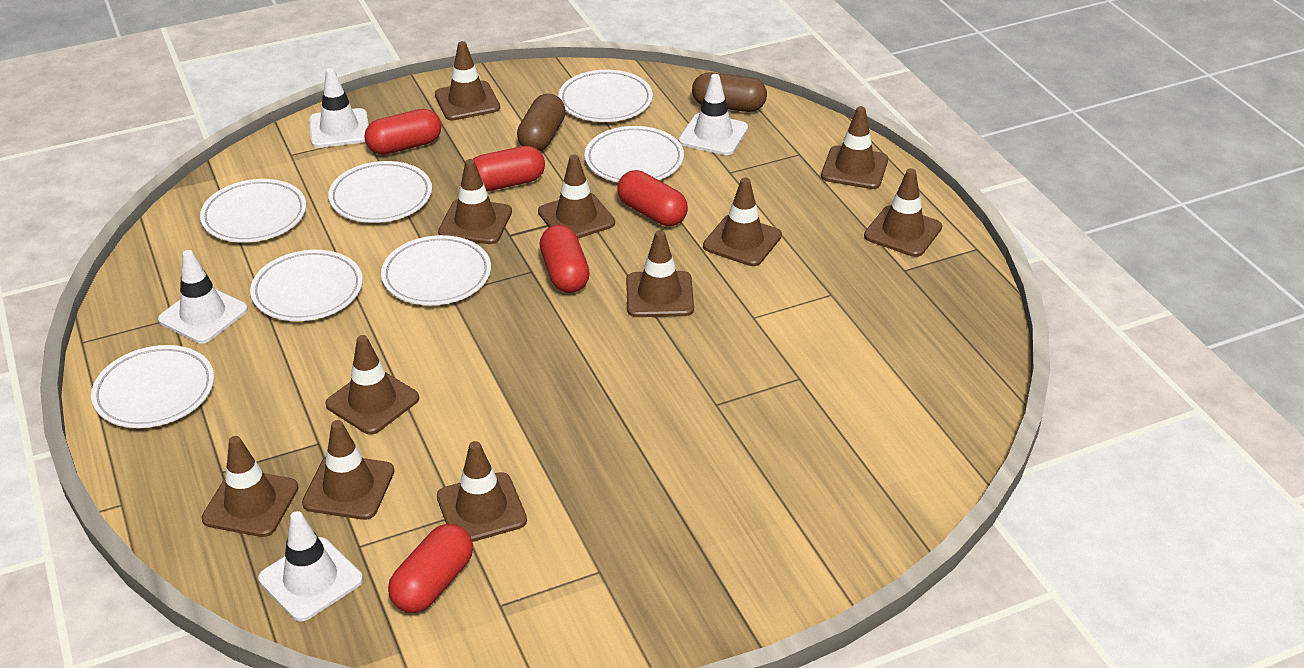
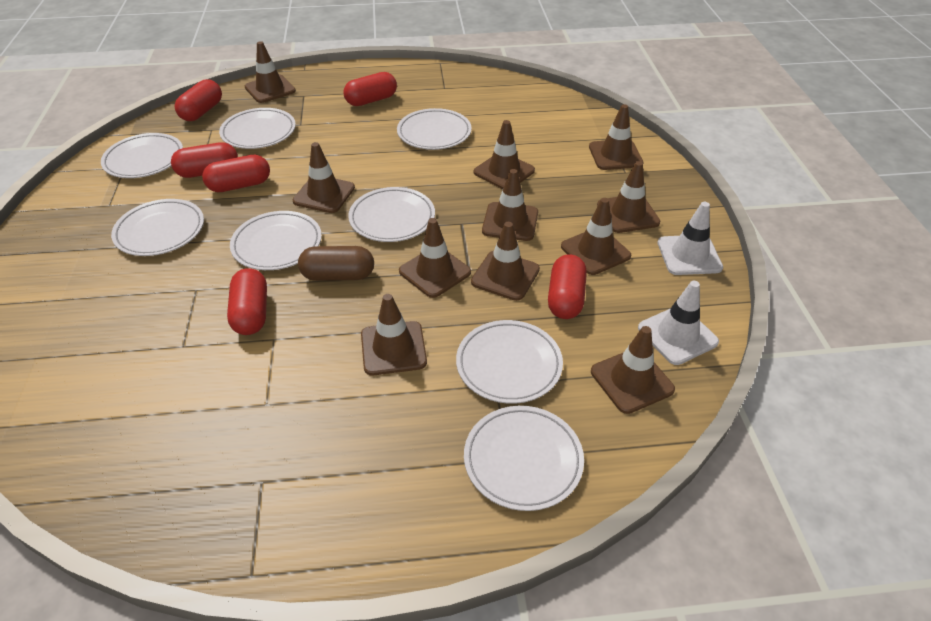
brown capsule: 2 -> 1
red capsule: 5 -> 6
white plate: 7 -> 8
white traffic cone: 4 -> 2

